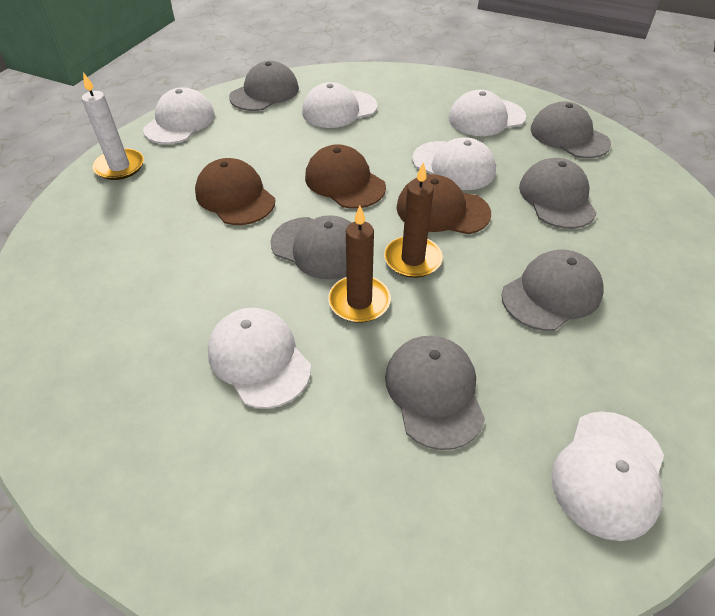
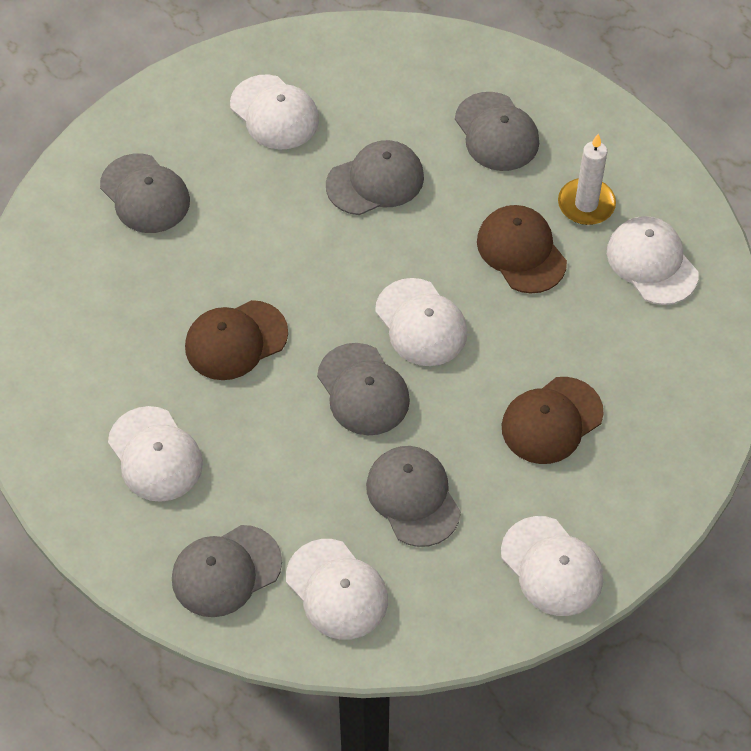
brown candle: 2 -> 0

